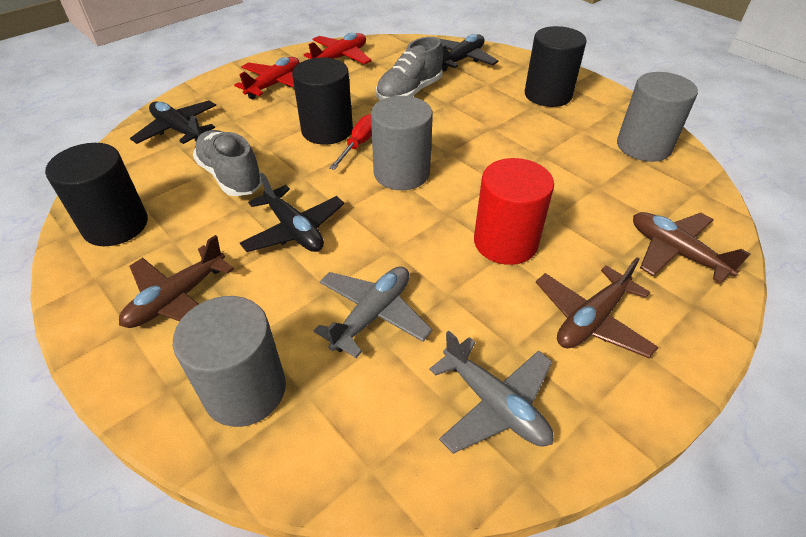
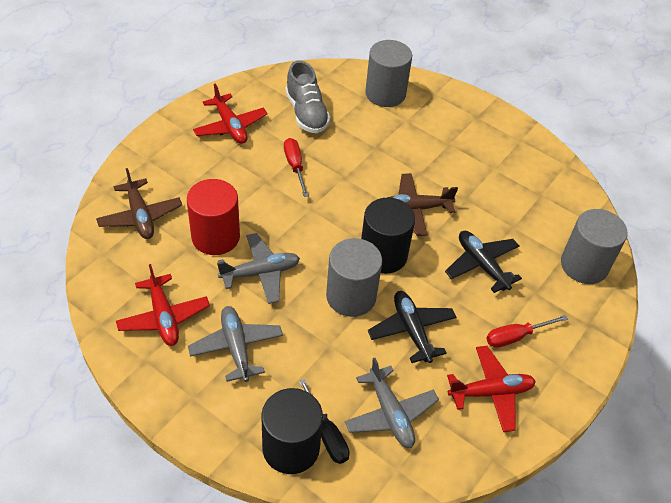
black cylinder: 3 -> 2
black plane: 3 -> 2
black screwdriver: 0 -> 1
brown plane: 3 -> 2
grey plane: 2 -> 3
grey shoe: 2 -> 1
red plane: 2 -> 3
red screwdriver: 1 -> 2

